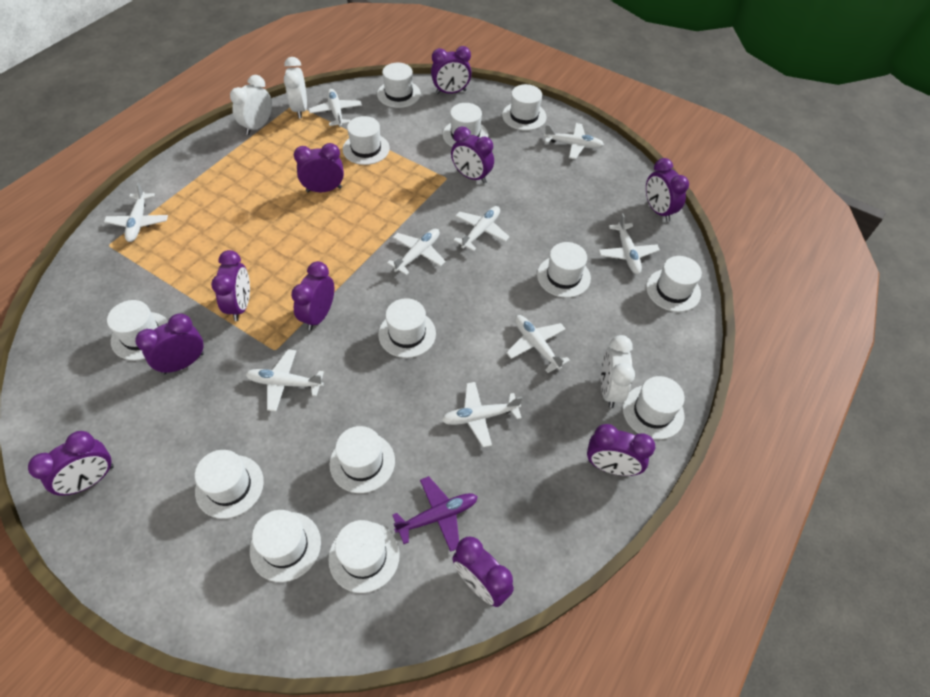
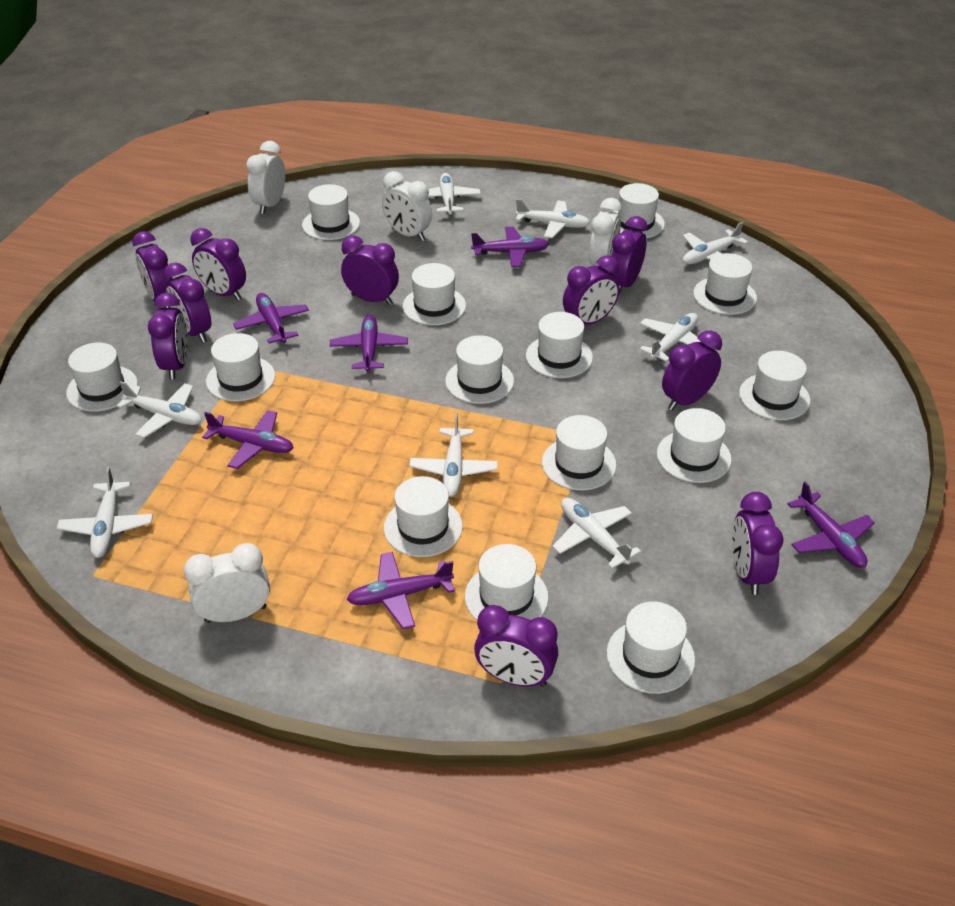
purple plane: 1 -> 6
white clock: 3 -> 4
white hat: 13 -> 14
white plane: 9 -> 8

